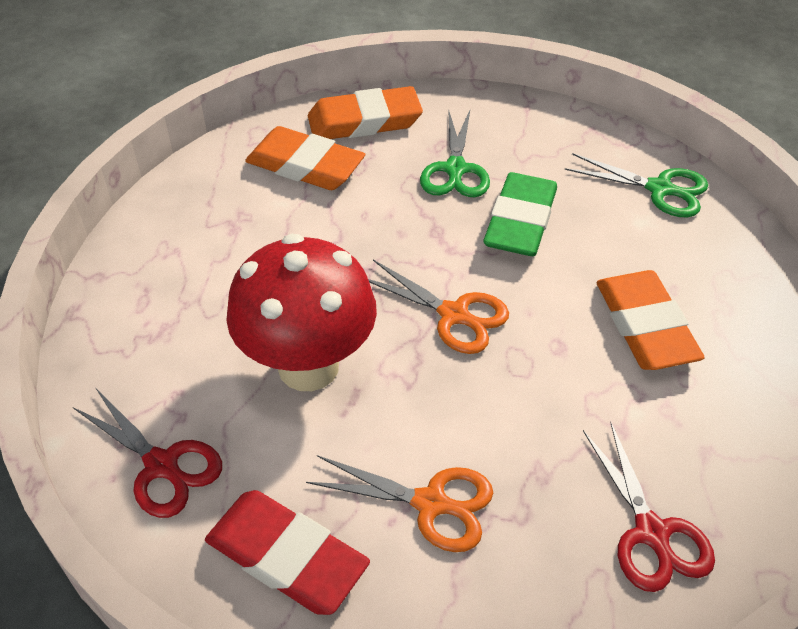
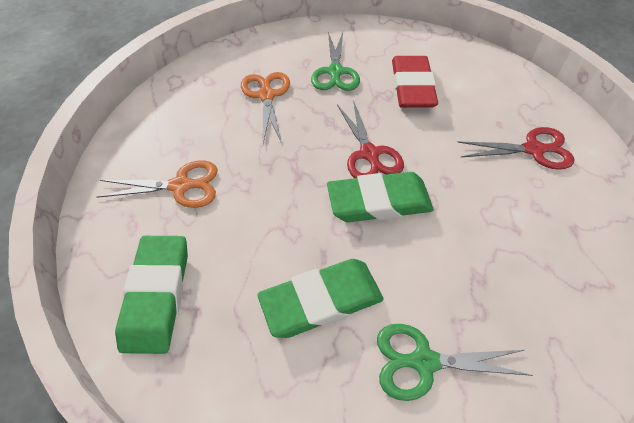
green eraser: 1 -> 3
orange eraser: 3 -> 0
red mushroom: 1 -> 0

